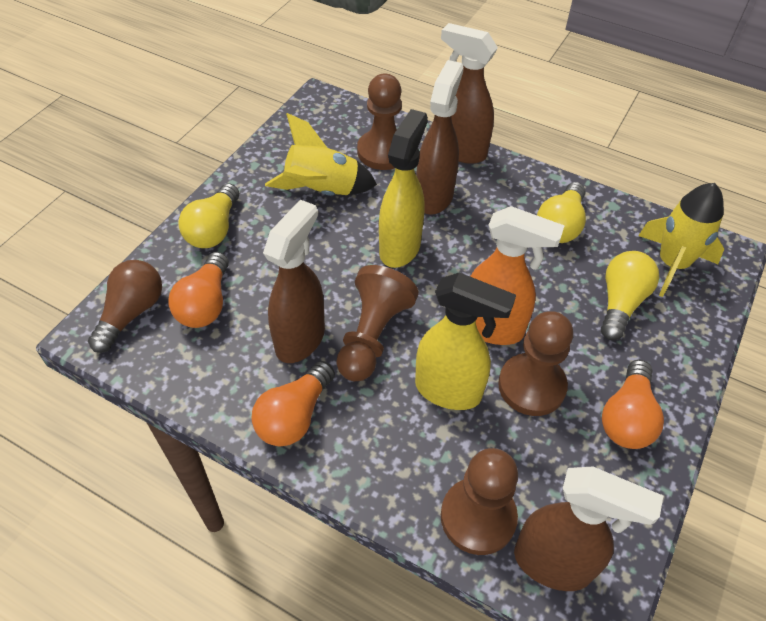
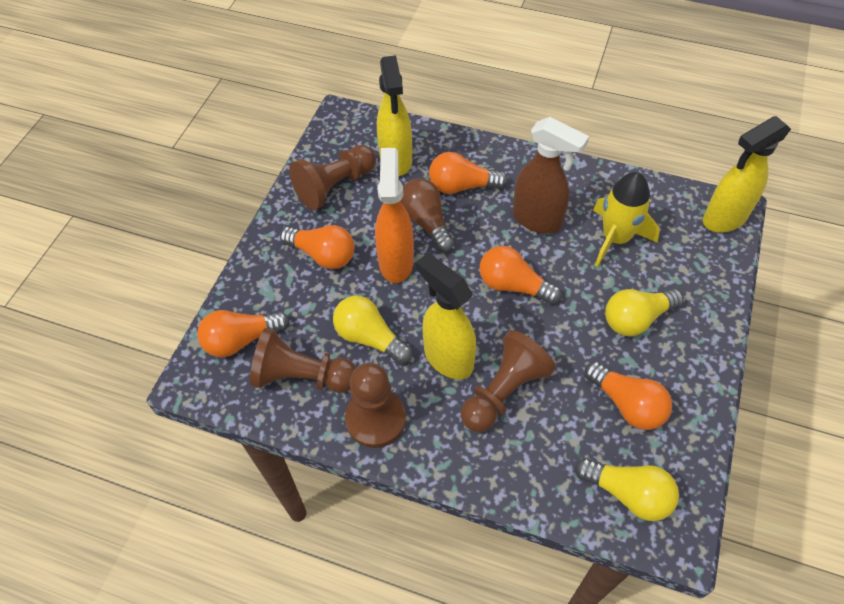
brown spray bottle: 4 -> 1
orange light bulb: 3 -> 5
yellow rocket: 2 -> 1
yellow spray bottle: 2 -> 3

